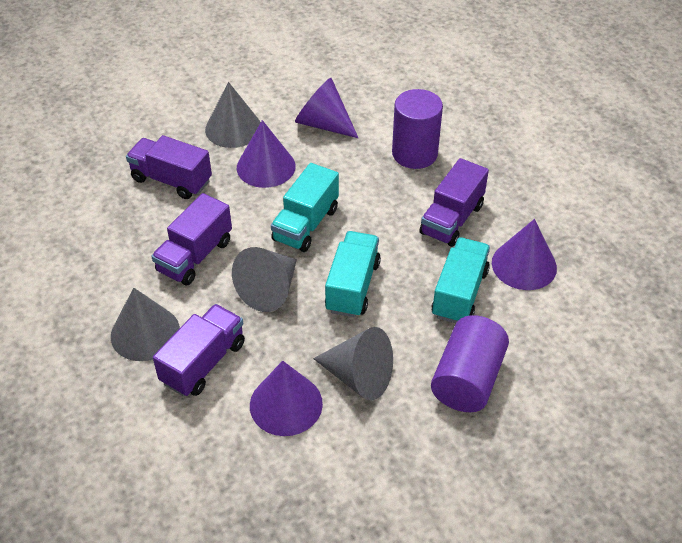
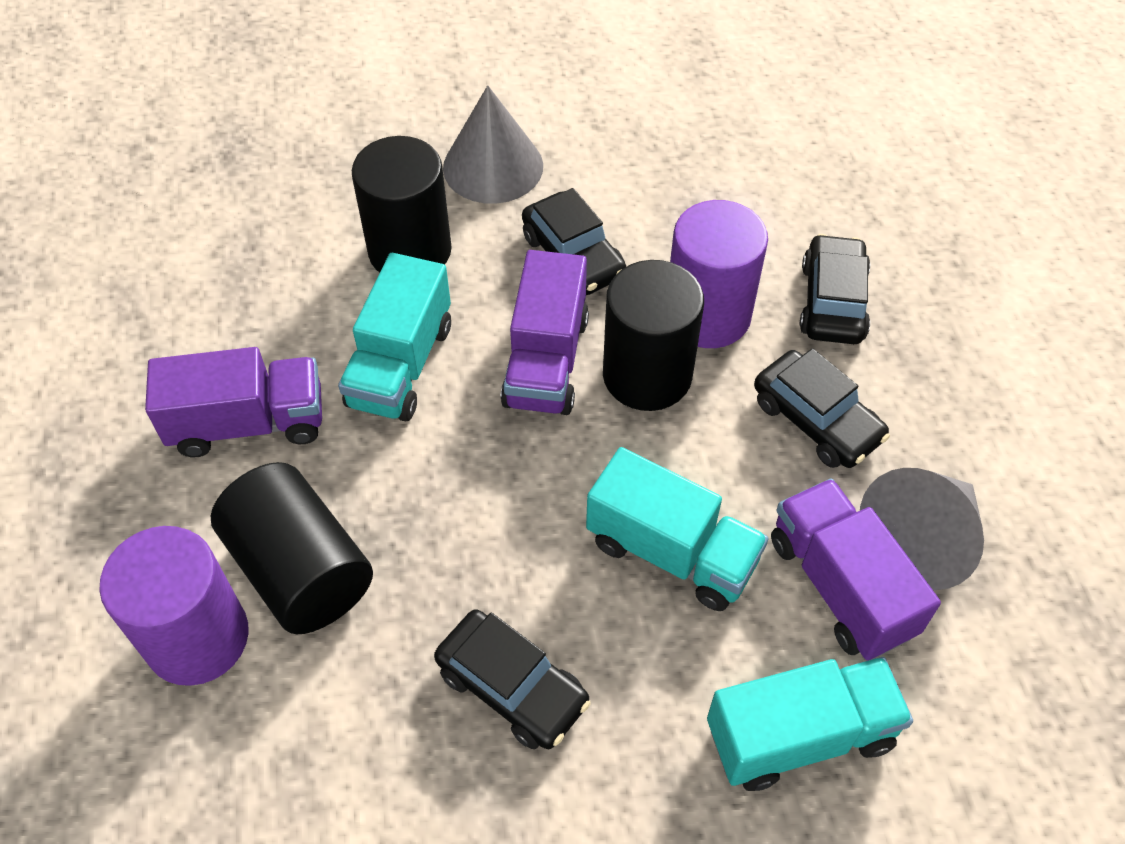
black car: 0 -> 4
black cylinder: 0 -> 3
grey cone: 4 -> 2
purple cone: 4 -> 0
purple truck: 4 -> 3

